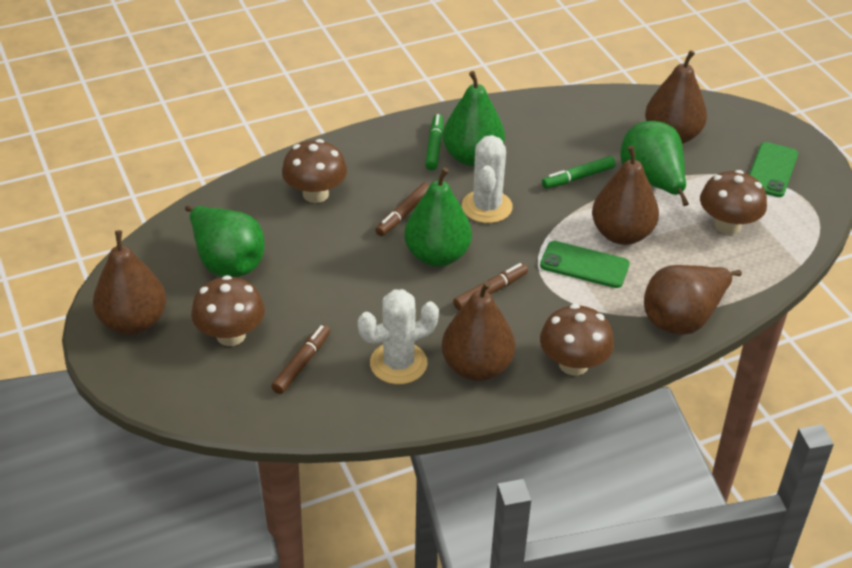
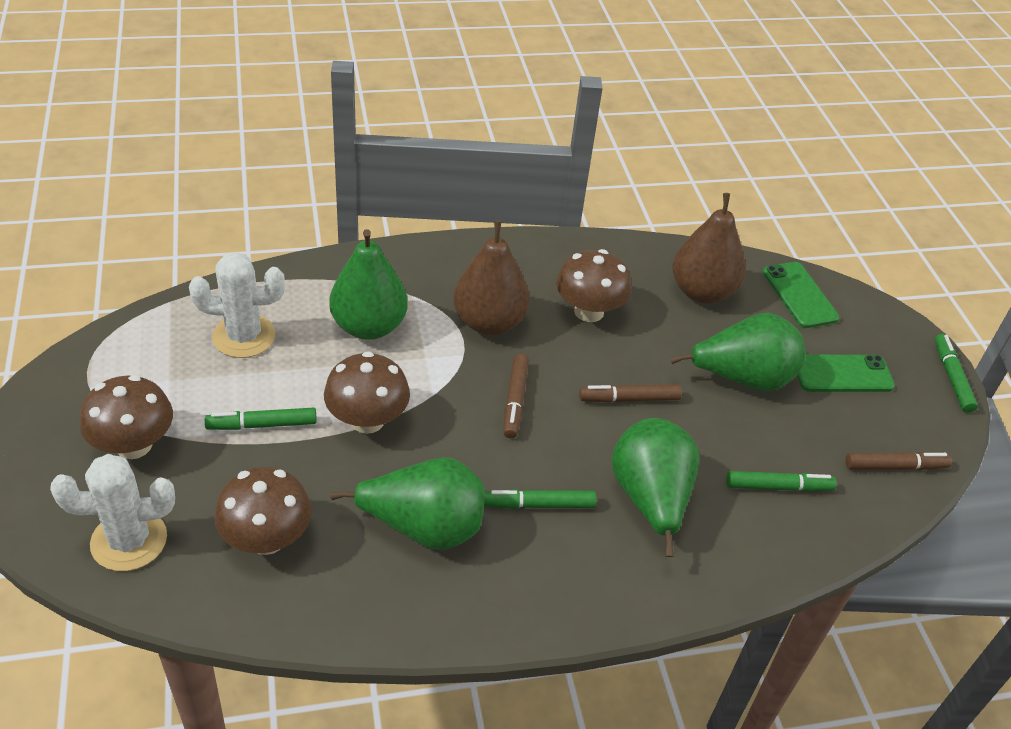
brown pear: 5 -> 2
green marker: 2 -> 4

